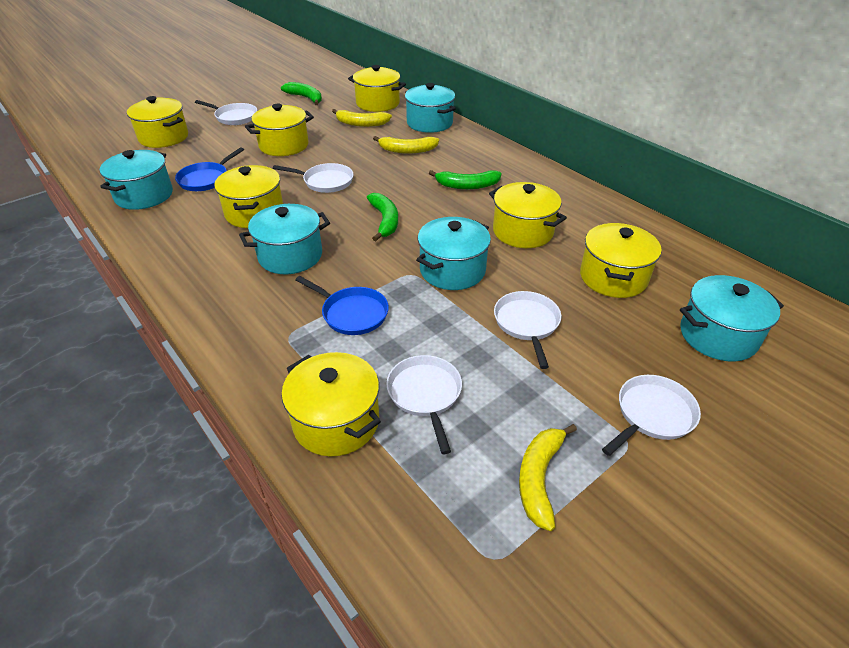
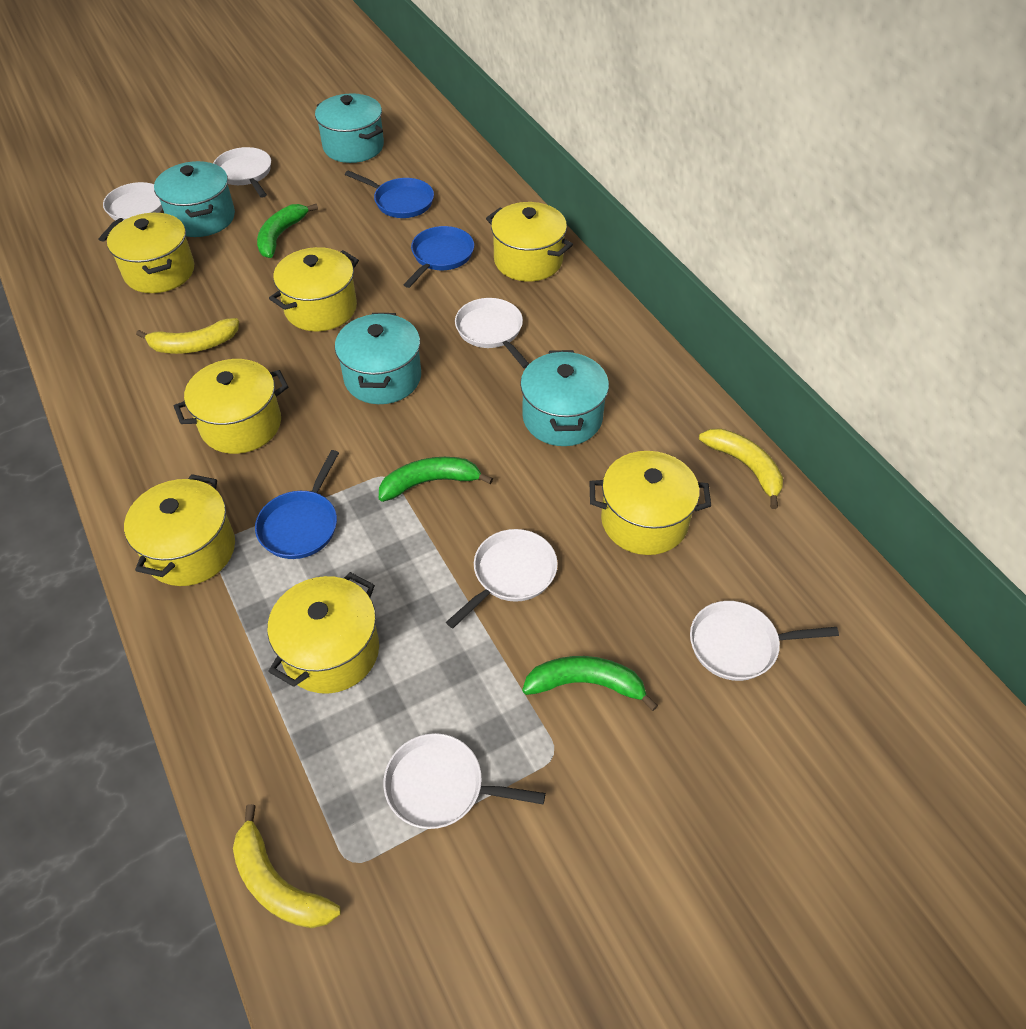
blue pan: 2 -> 3
turquoise pot: 5 -> 4
white pan: 5 -> 6

